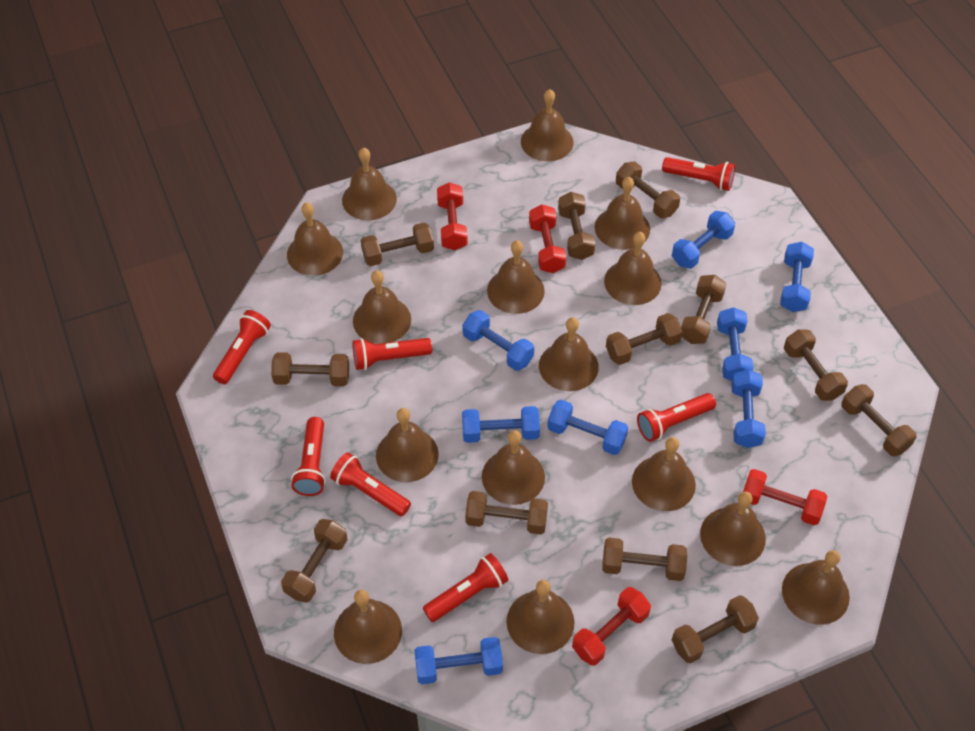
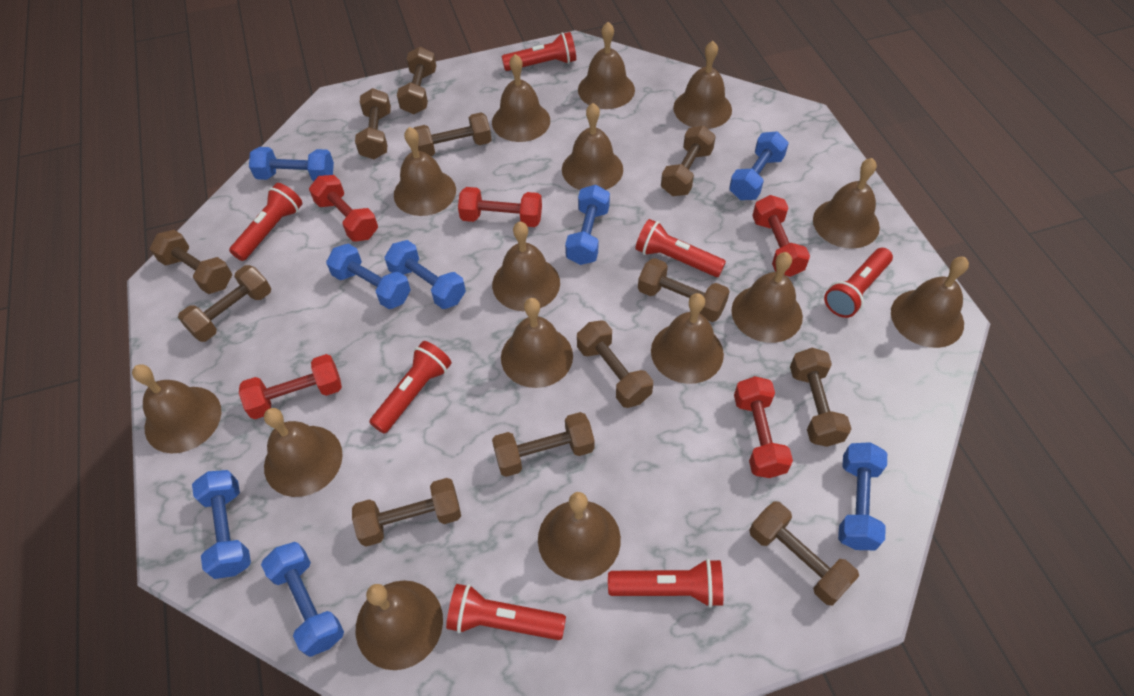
red dumbbell: 4 -> 5

